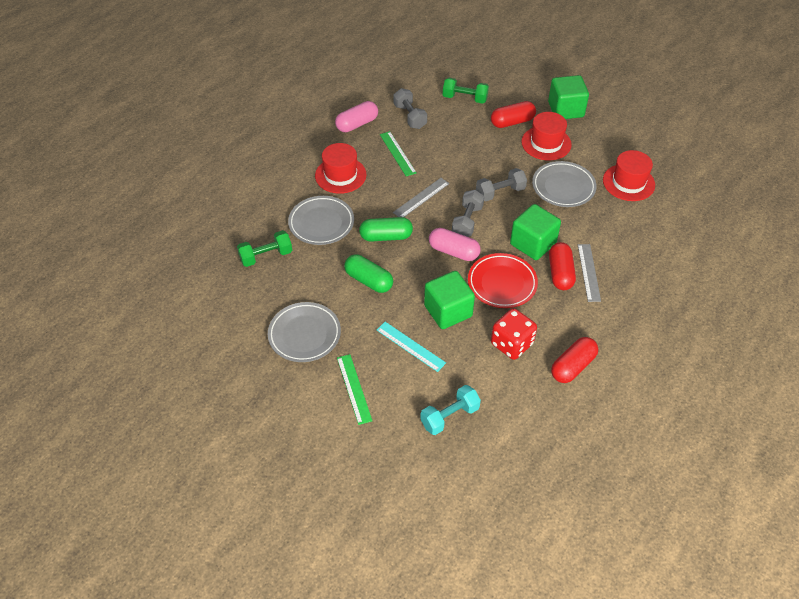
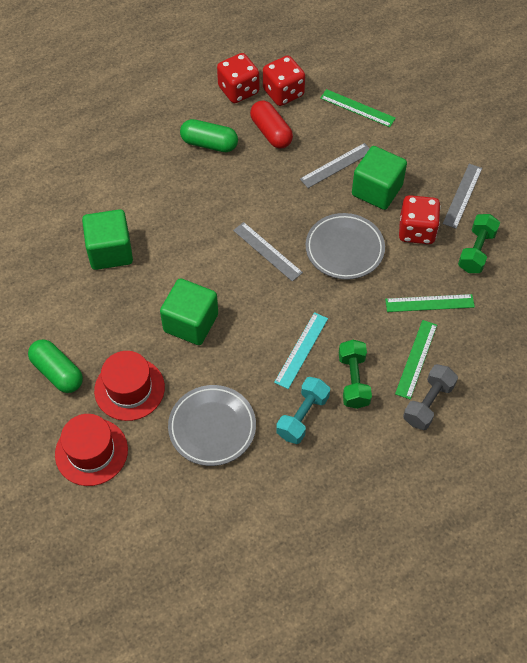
green ruler: 2 -> 3
grey dumbbell: 3 -> 1
grey plate: 3 -> 2
grey ruler: 2 -> 3
pink capsule: 2 -> 0
red capsule: 3 -> 1
red dice: 1 -> 3
red hat: 3 -> 2
red plate: 1 -> 0

